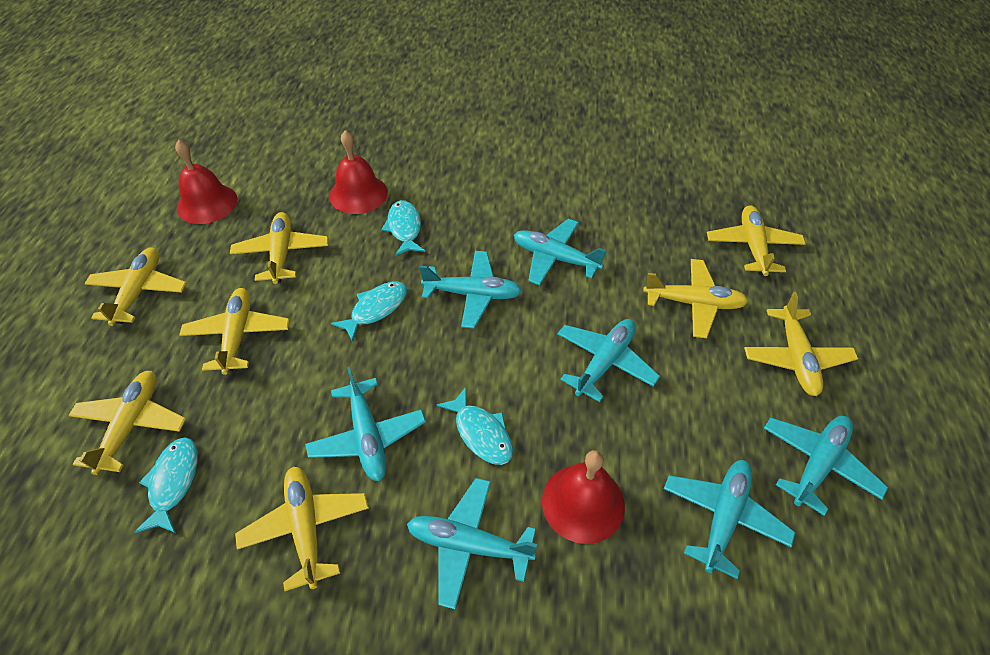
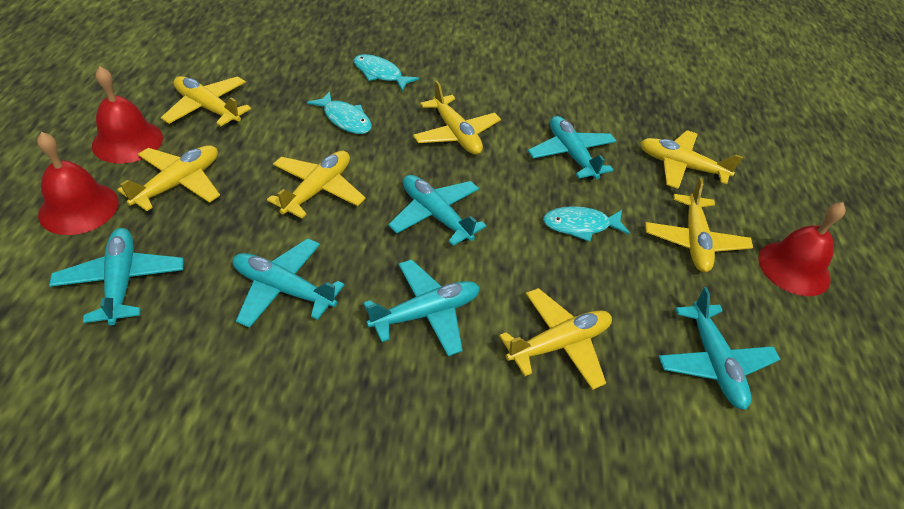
turquoise fish: 4 -> 3
turquoise plane: 7 -> 6
yellow plane: 8 -> 7

